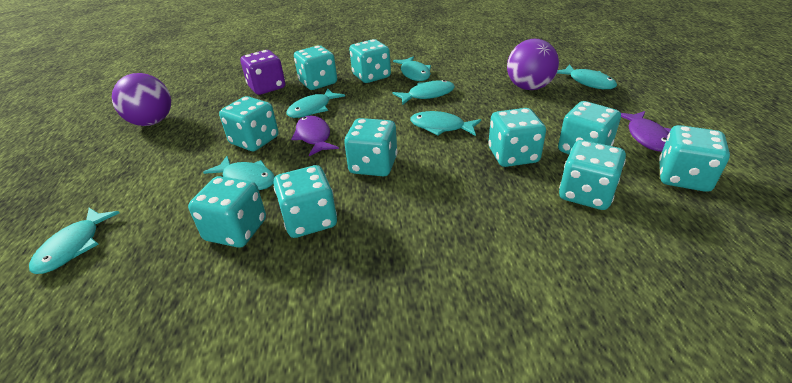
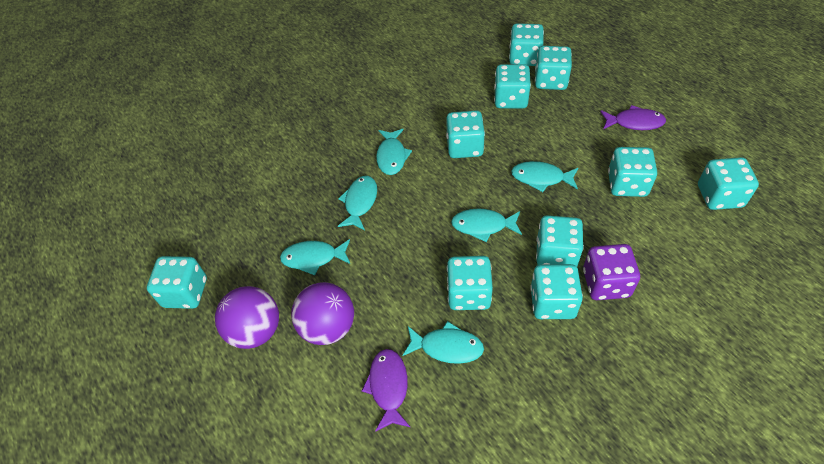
turquoise fish: 7 -> 6

